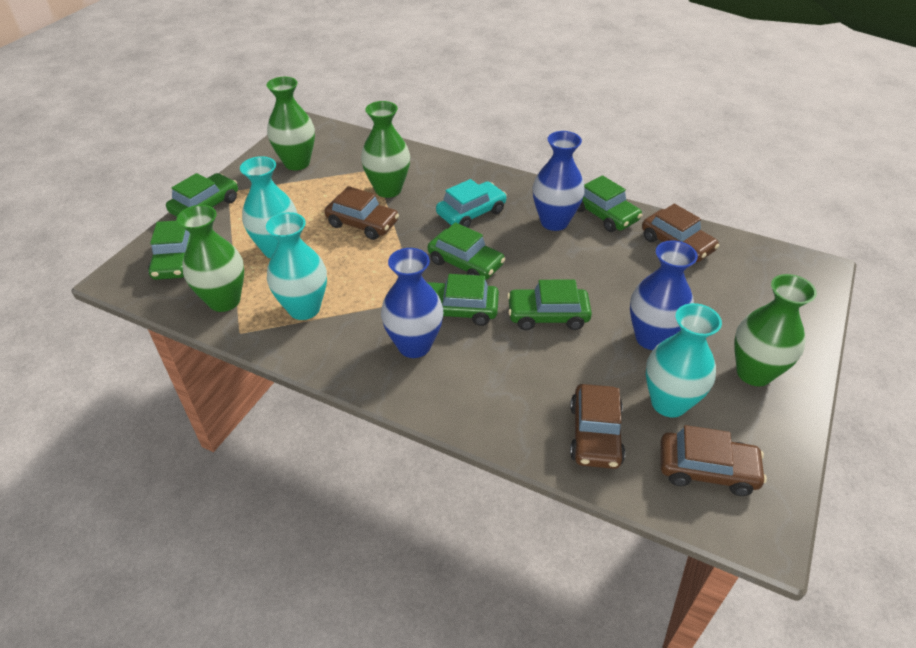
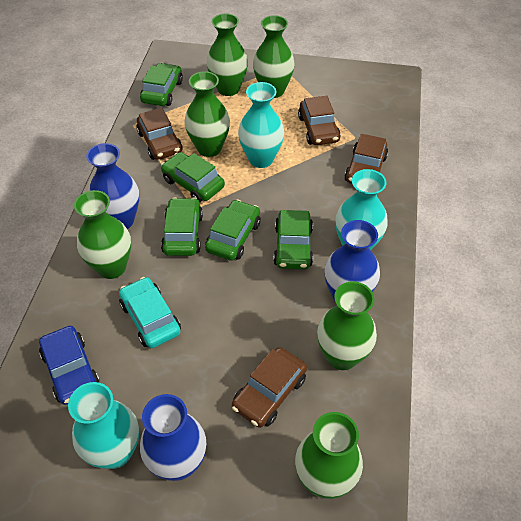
blue car: 0 -> 1
green car: 6 -> 5
green vase: 4 -> 6

